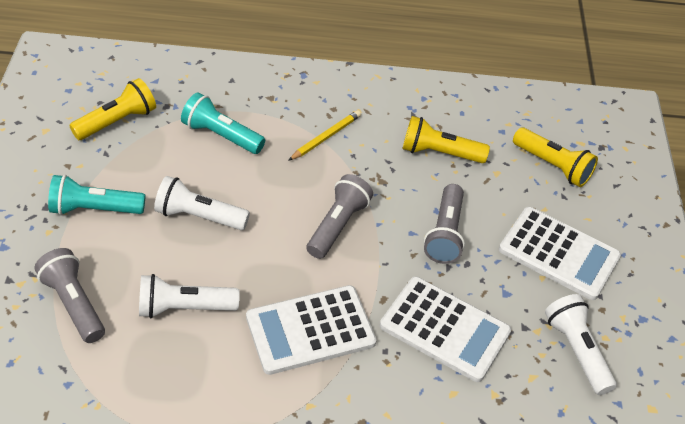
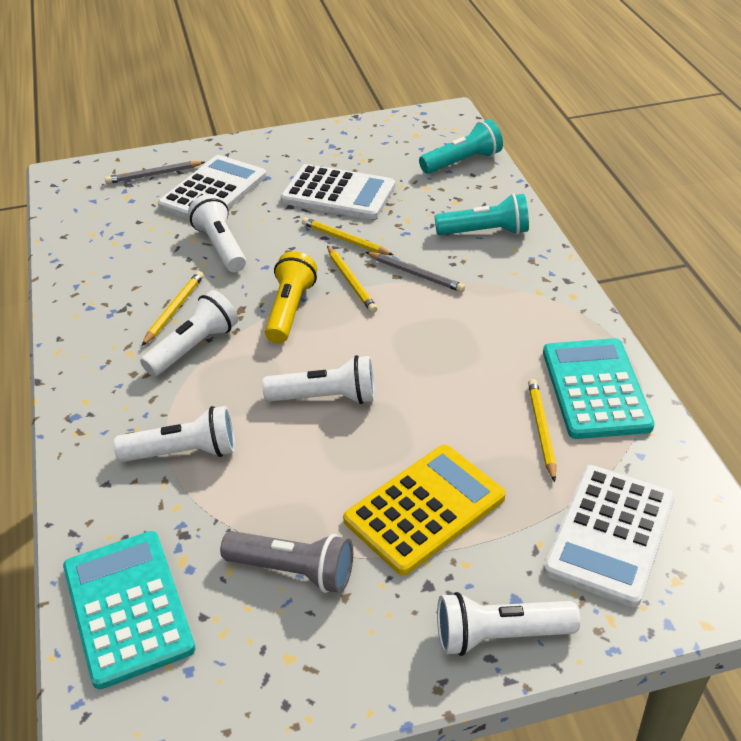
grey flashlight: 3 -> 1
grey pencil: 0 -> 2
turquoise calculator: 0 -> 2
white flashlight: 3 -> 5
yellow calculator: 0 -> 1
yellow flashlight: 3 -> 1
yellow pencil: 1 -> 4

